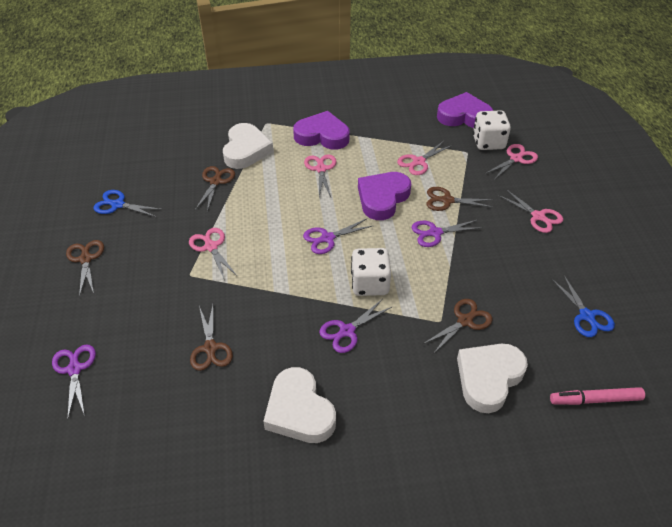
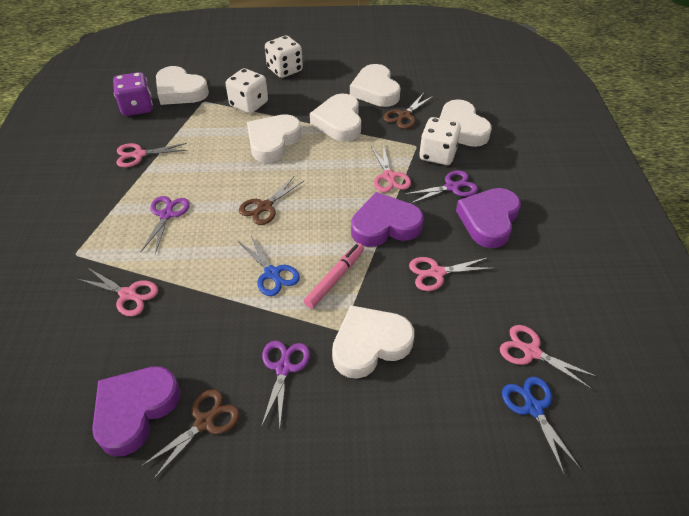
brown scissors: 5 -> 3
purple dice: 0 -> 1
purple scissors: 4 -> 3
white dice: 2 -> 3
white heart: 3 -> 6

